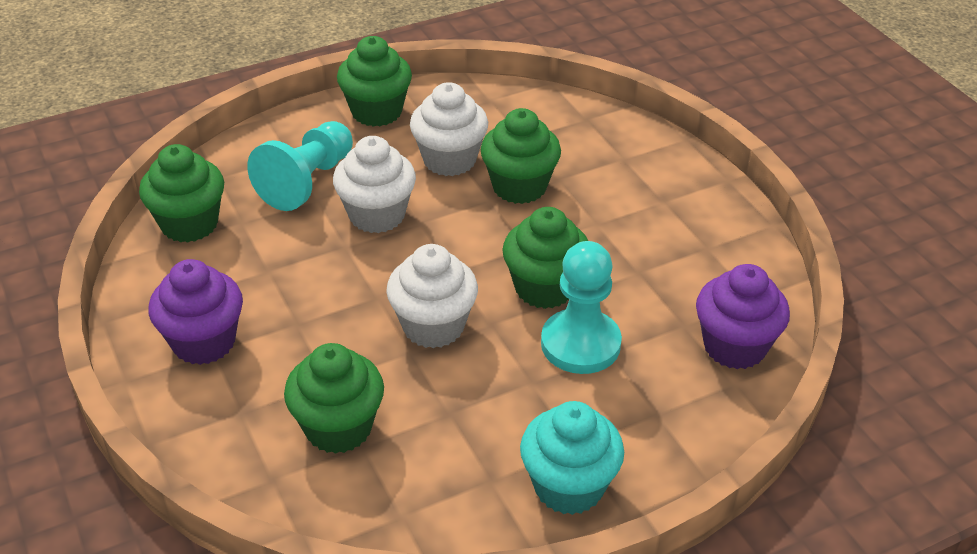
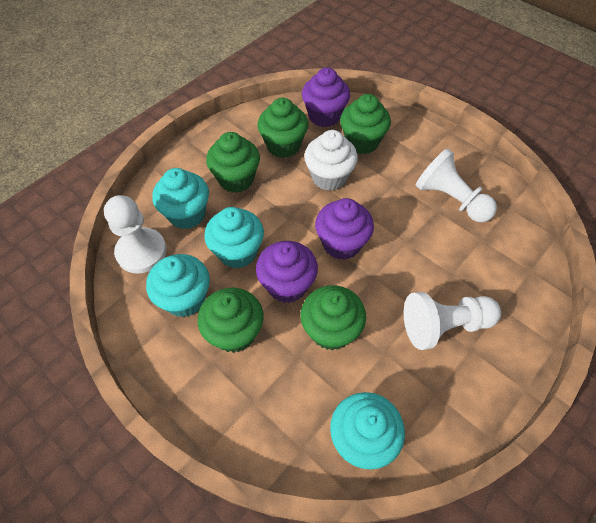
purple cupcake: 2 -> 3
turquoise cupcake: 1 -> 4
turquoise pawn: 2 -> 0
white cupcake: 3 -> 1
white pawn: 0 -> 3

